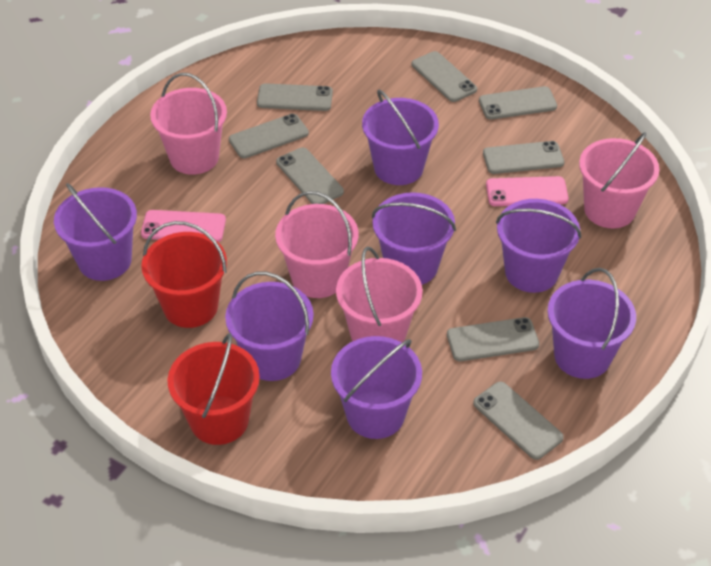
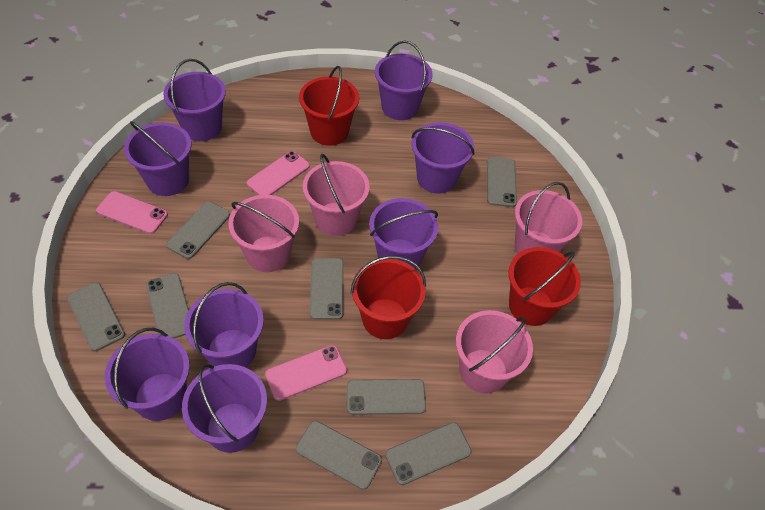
pink phone: 2 -> 3
purple bucket: 7 -> 8
red bucket: 2 -> 3

